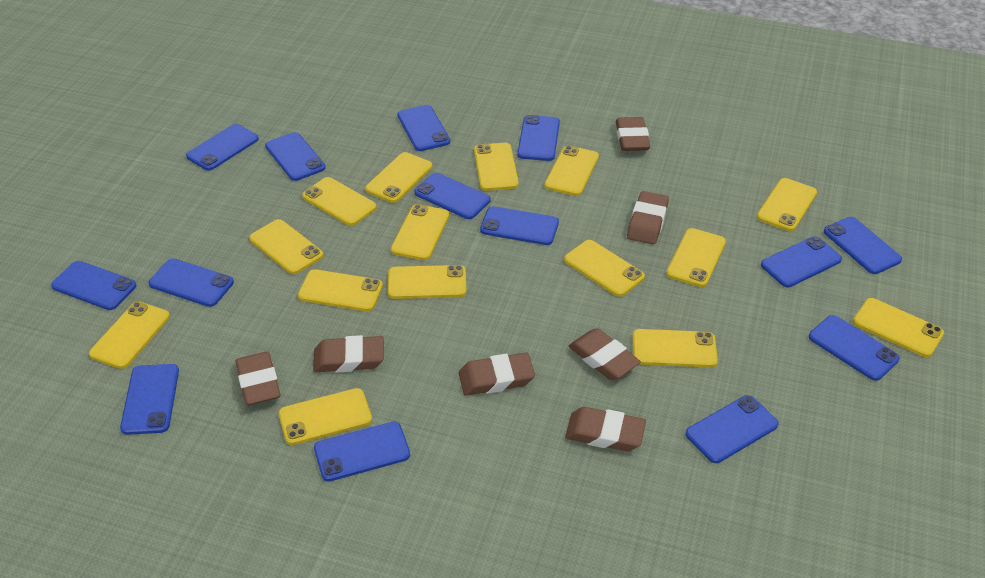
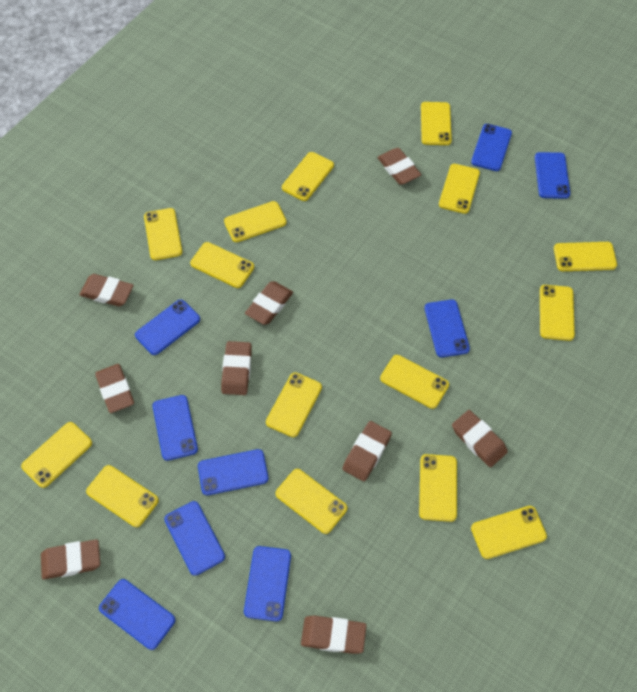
blue phone: 14 -> 9
brown eraser: 7 -> 9

